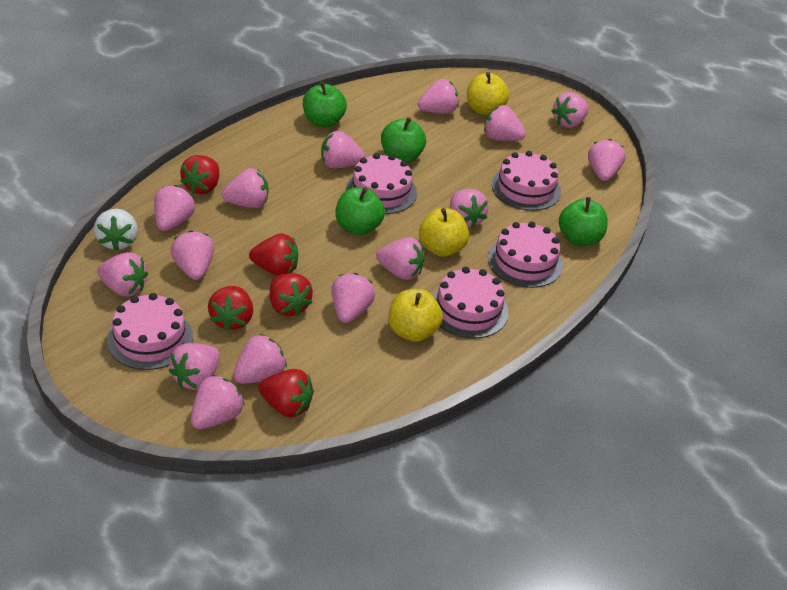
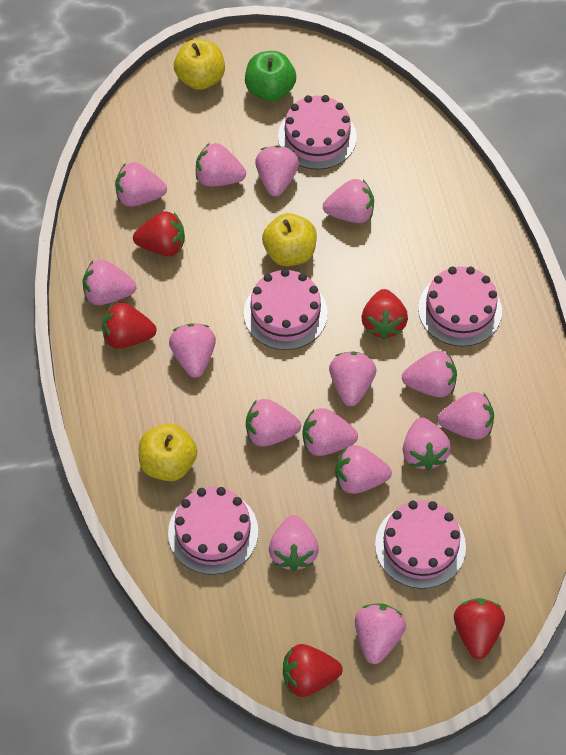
green apple: 4 -> 1
white strawberry: 1 -> 0

